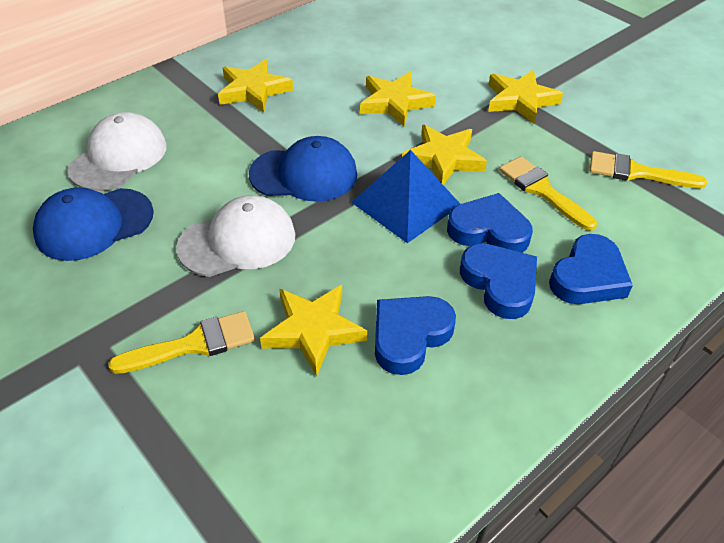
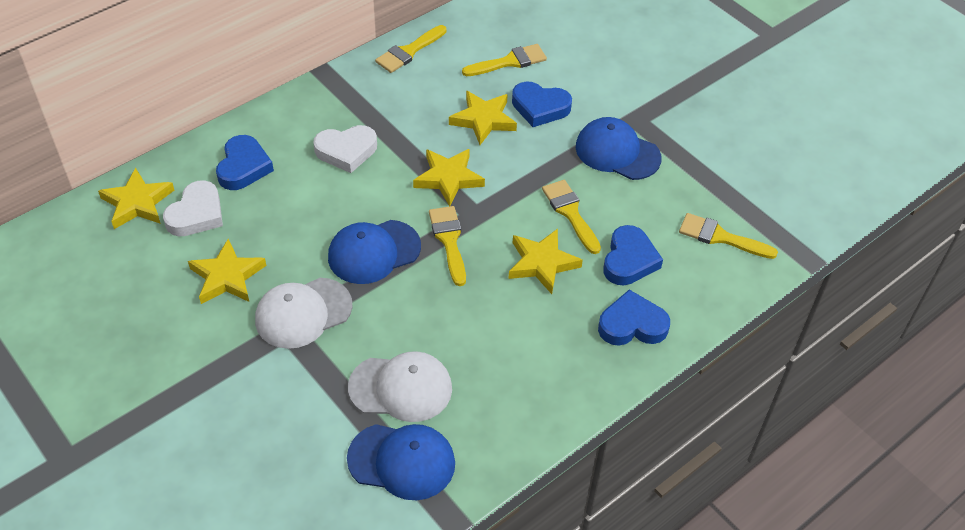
blue cap: 2 -> 3
blue pyramid: 1 -> 0
white heart: 0 -> 2
yellow brush: 3 -> 5

